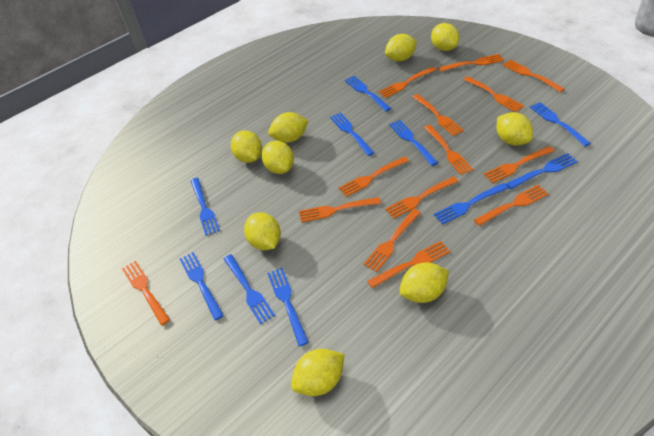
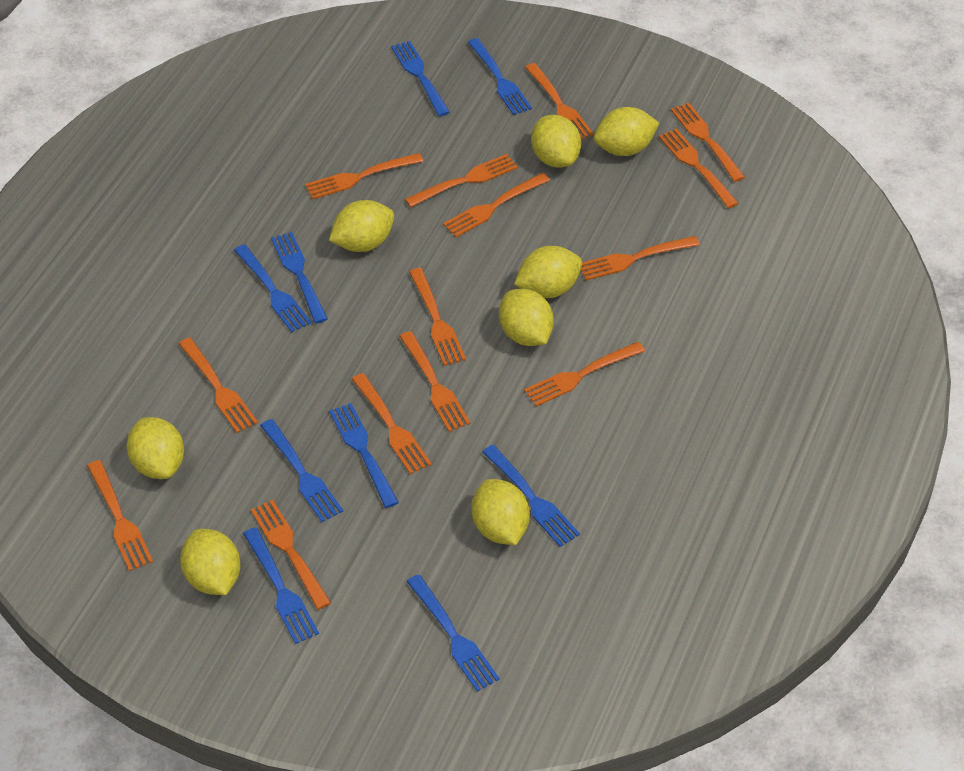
blue fork: 10 -> 9
yellow lemon: 9 -> 8

